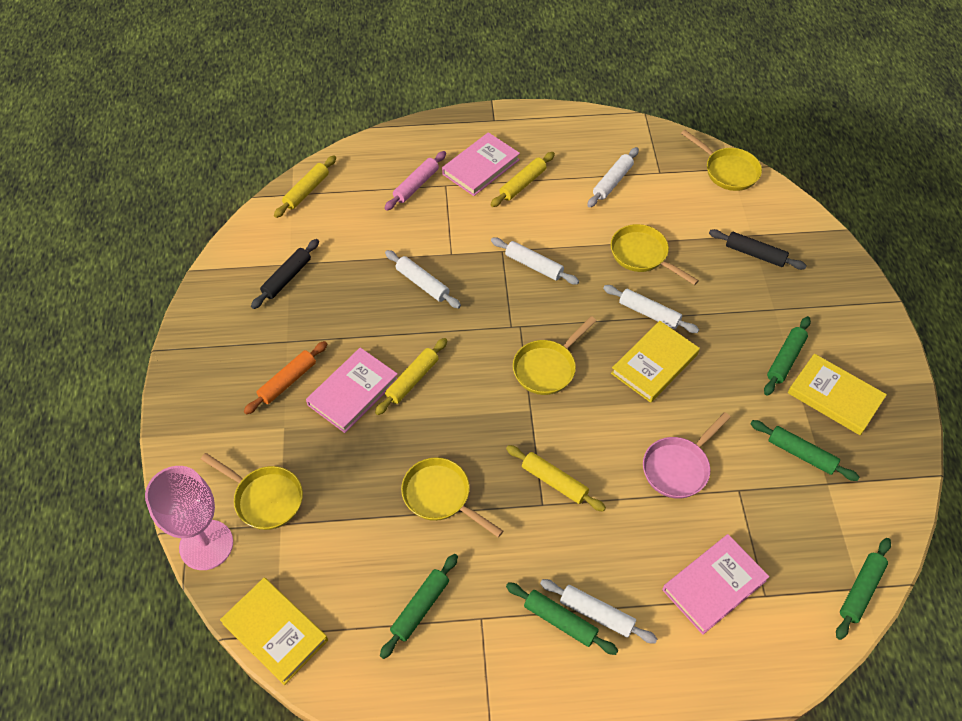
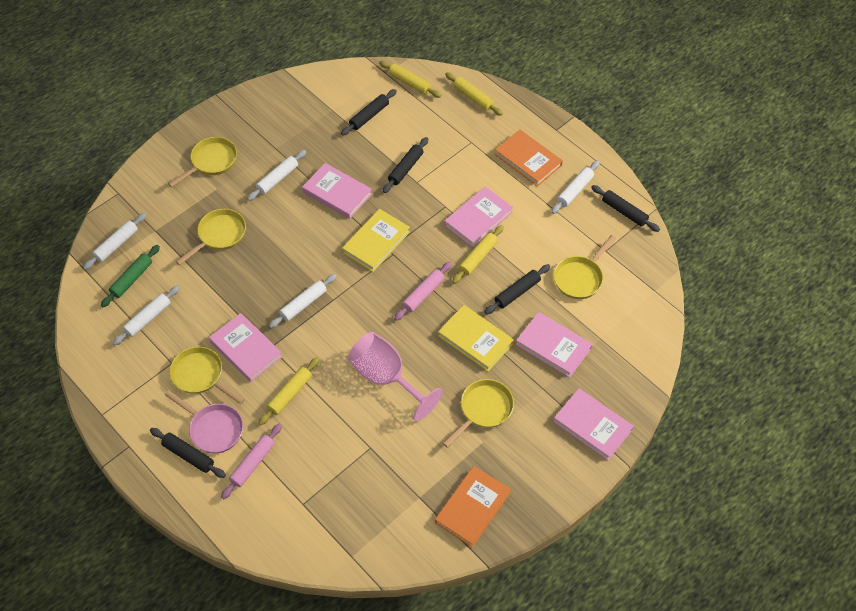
black rolling pin: 2 -> 5
green rolling pin: 5 -> 1
orange book: 0 -> 2
orange rolling pin: 1 -> 0
pink book: 3 -> 5
pink rolling pin: 1 -> 2
yellow book: 3 -> 2

